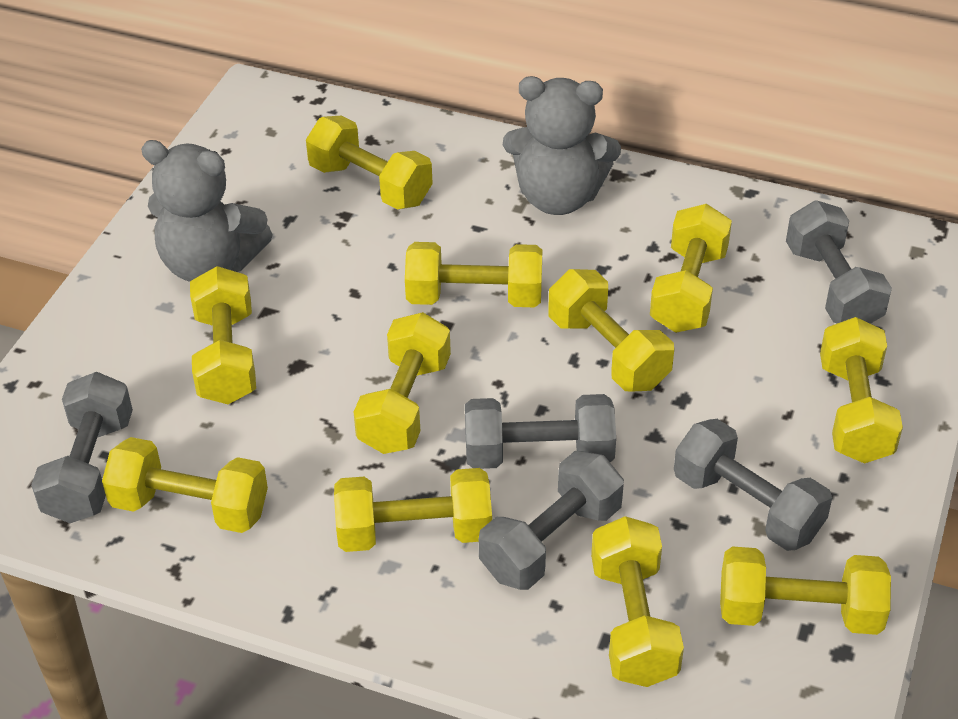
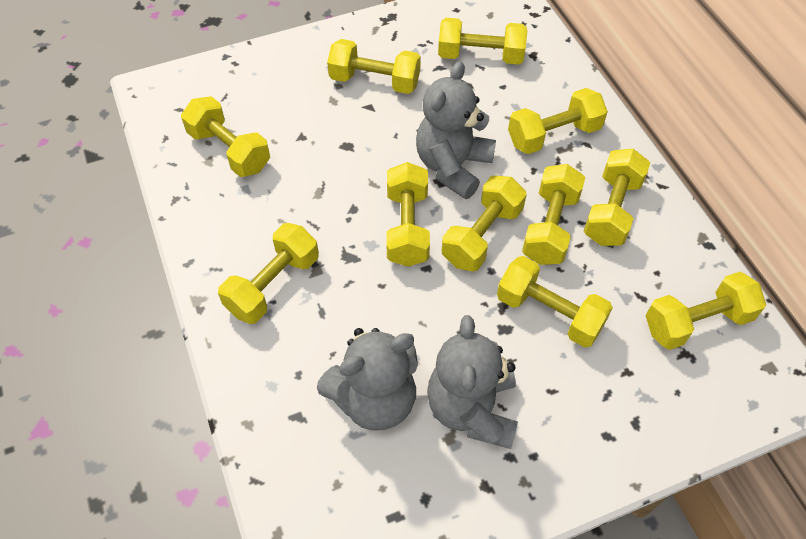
grey dumbbell: 5 -> 0
grey teddy bear: 2 -> 3

